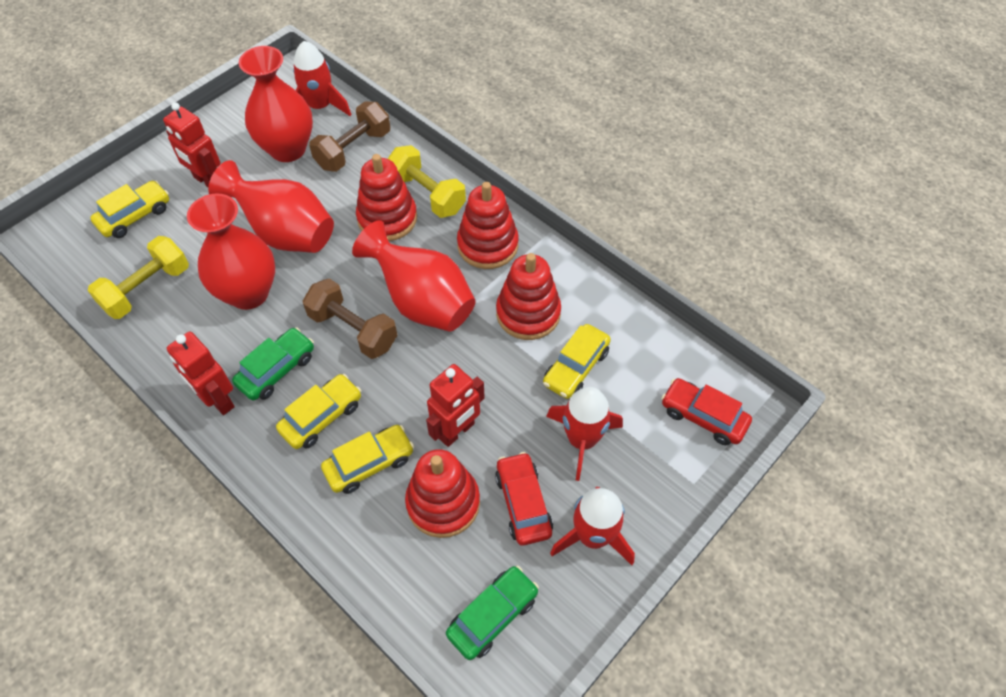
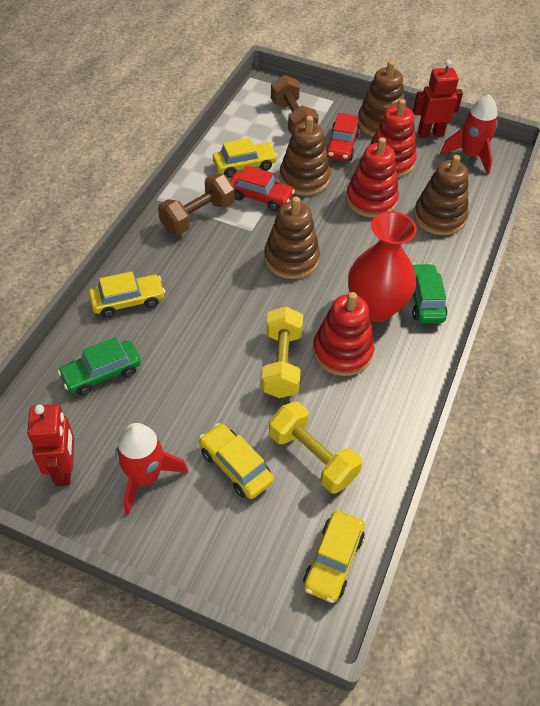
brown stacking toy: 0 -> 4
red robot: 3 -> 2
red rocket: 3 -> 2
red stacking toy: 4 -> 3
red vase: 4 -> 1

